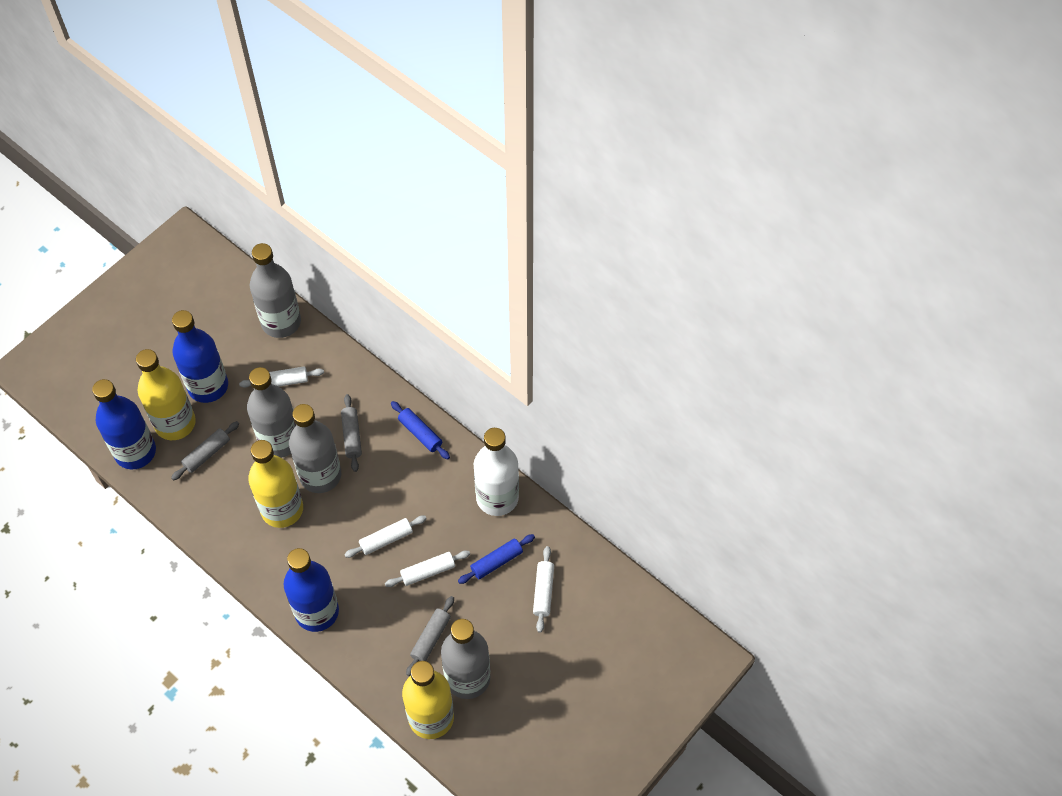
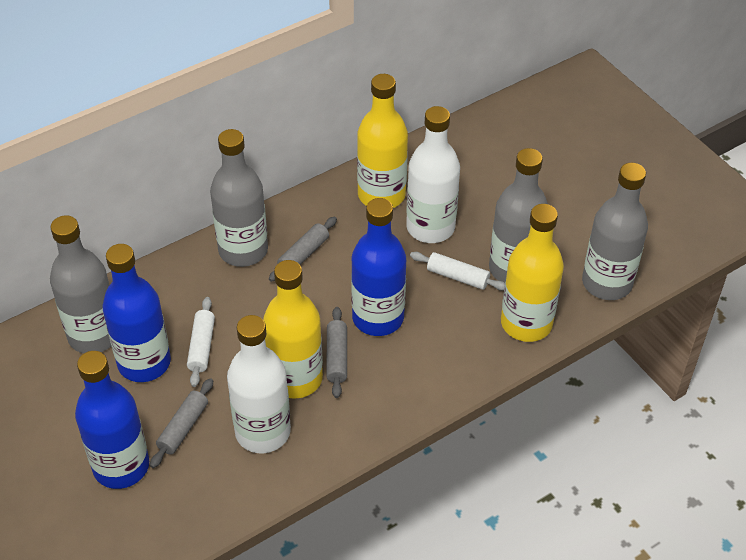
blue rolling pin: 2 -> 0
white bottle: 1 -> 2
white rolling pin: 4 -> 2

